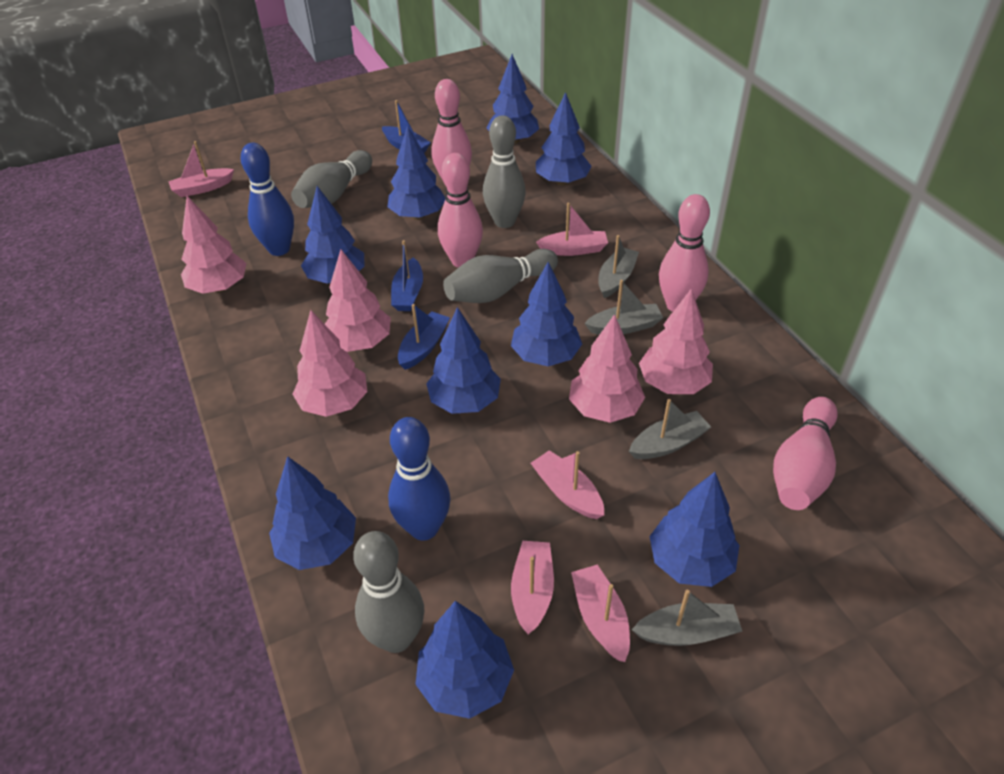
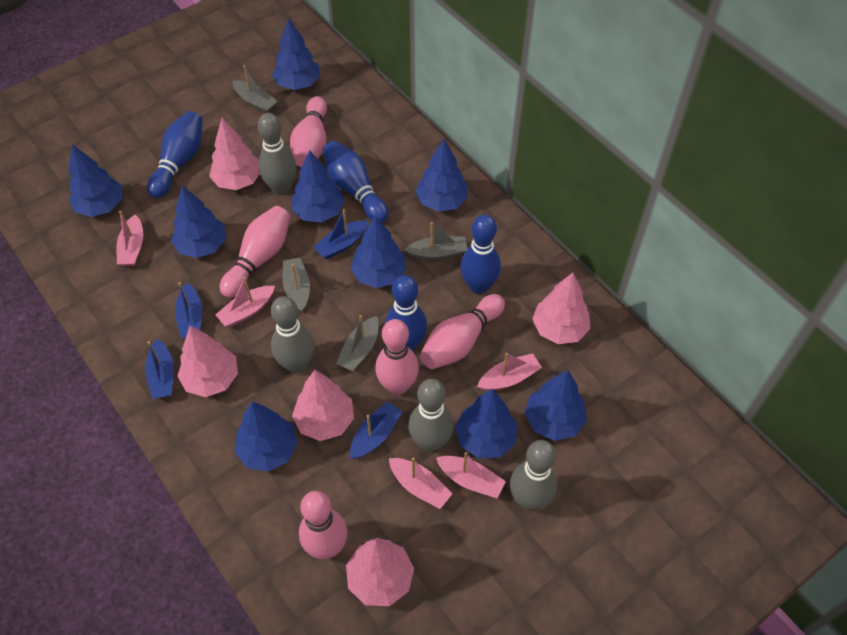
blue boat: 3 -> 4
blue bowling pin: 2 -> 4
pink bowling pin: 4 -> 5

